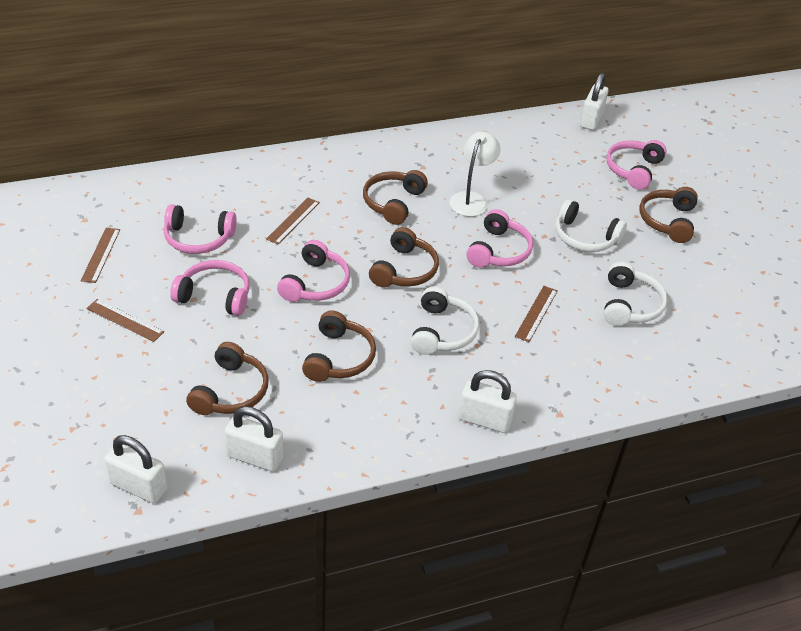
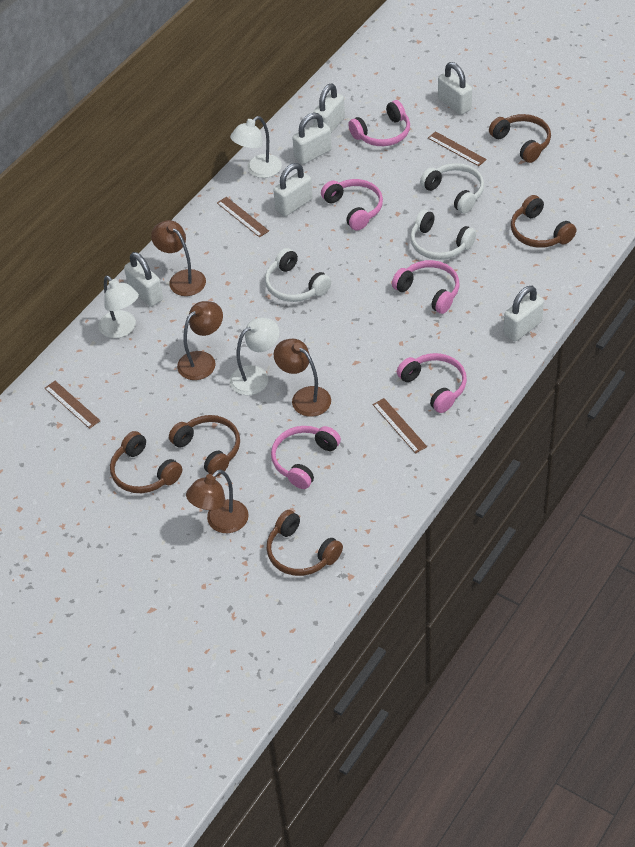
brown lamp: 0 -> 4
white lamp: 1 -> 3
white padlock: 4 -> 6

